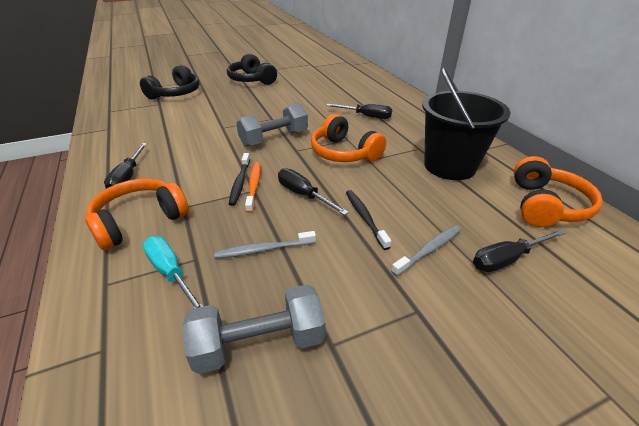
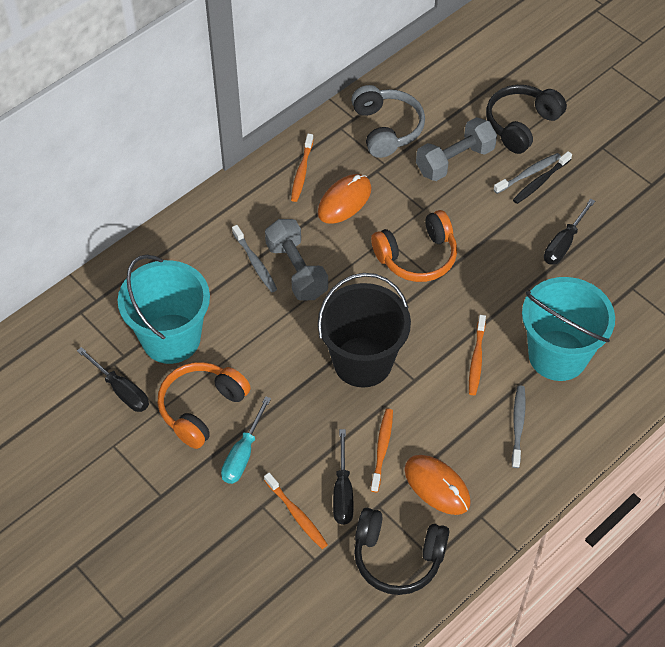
black screwdriver: 4 -> 3
black toothbrush: 2 -> 1
grey headphones: 0 -> 1
grey toothbrush: 2 -> 3
orange headphones: 3 -> 2
orange mouse: 0 -> 2
orange toothbrush: 1 -> 4
turquoise bucket: 0 -> 2

